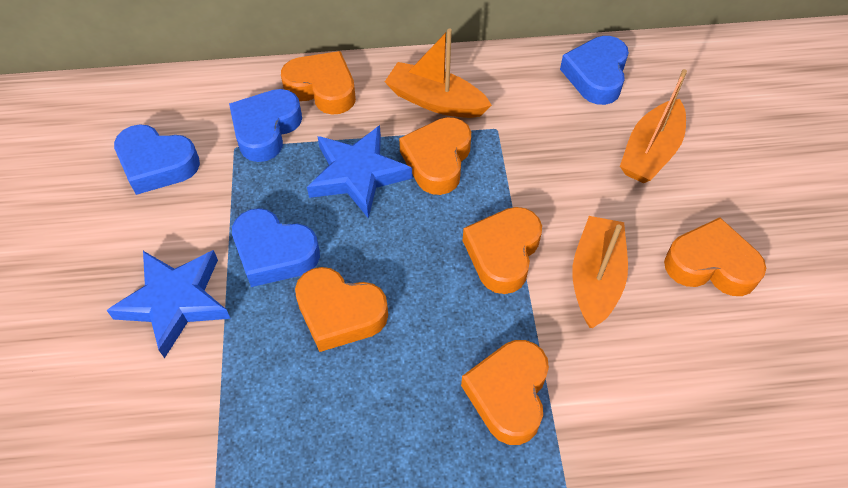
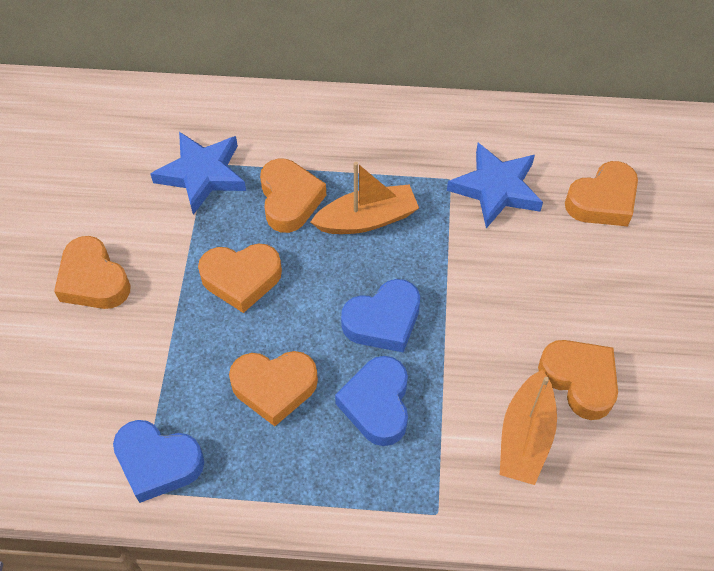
blue heart: 4 -> 3
orange boat: 3 -> 2

